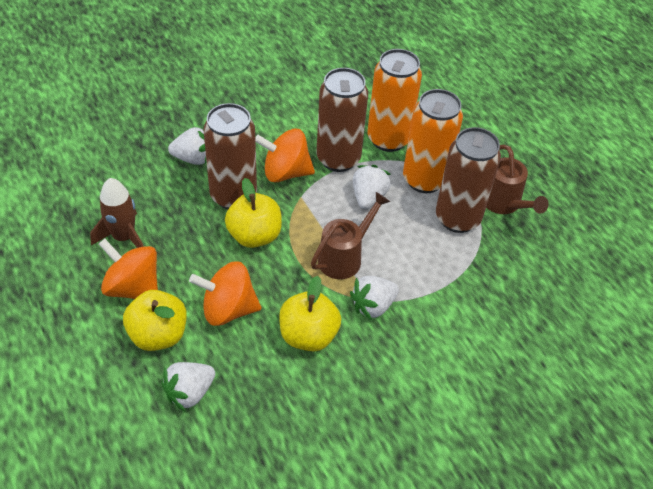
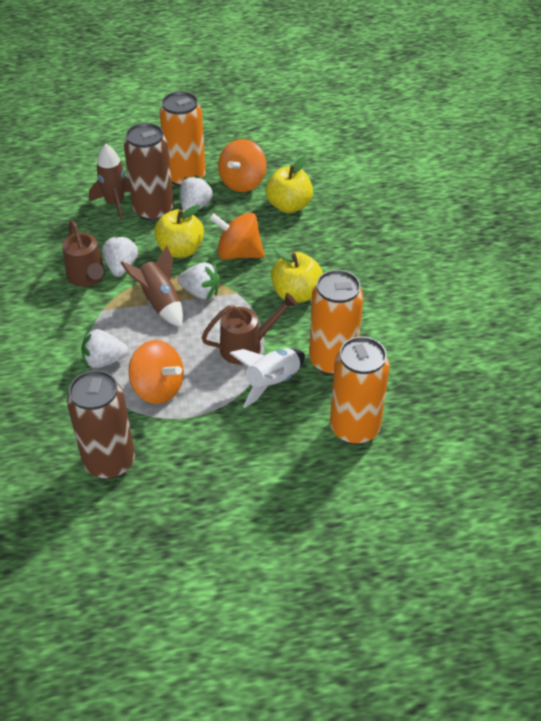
brown can: 3 -> 2
brown rocket: 1 -> 2
orange can: 2 -> 3
white rocket: 0 -> 1

